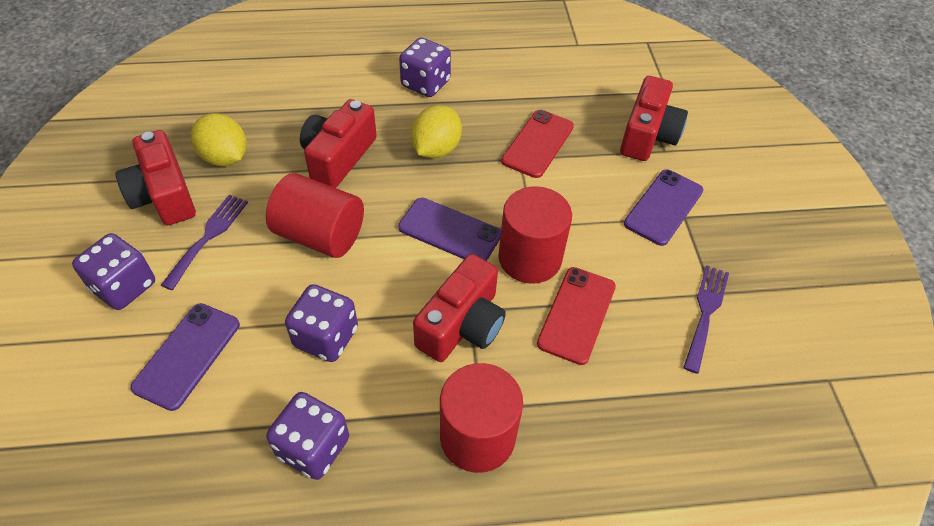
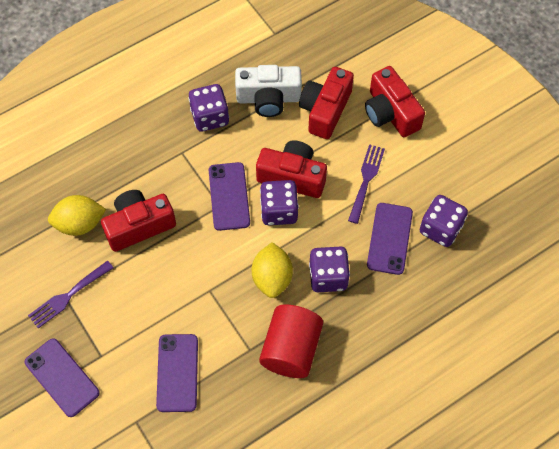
purple phone: 3 -> 4
red cylinder: 3 -> 1
red phone: 2 -> 0
white camera: 0 -> 1

